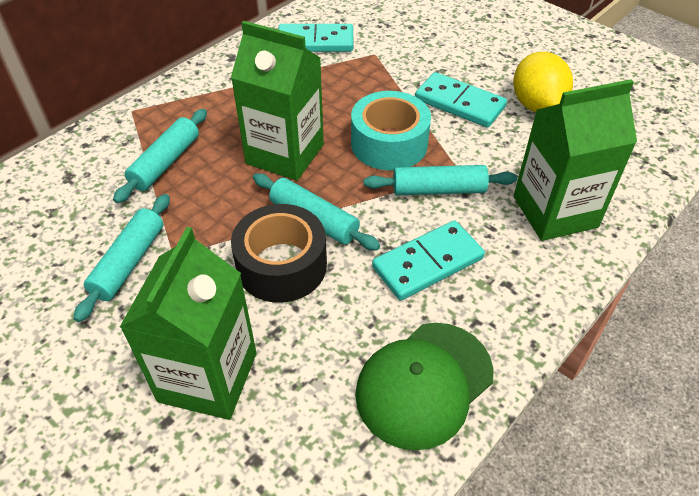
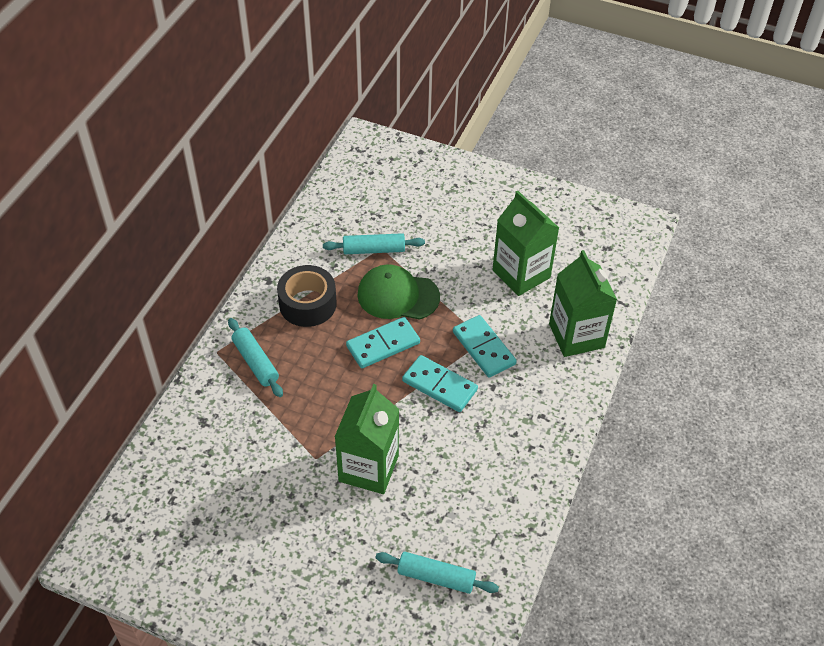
turquoise rolling pin: 4 -> 3
turquoise tape: 1 -> 0
yellow lemon: 1 -> 0

